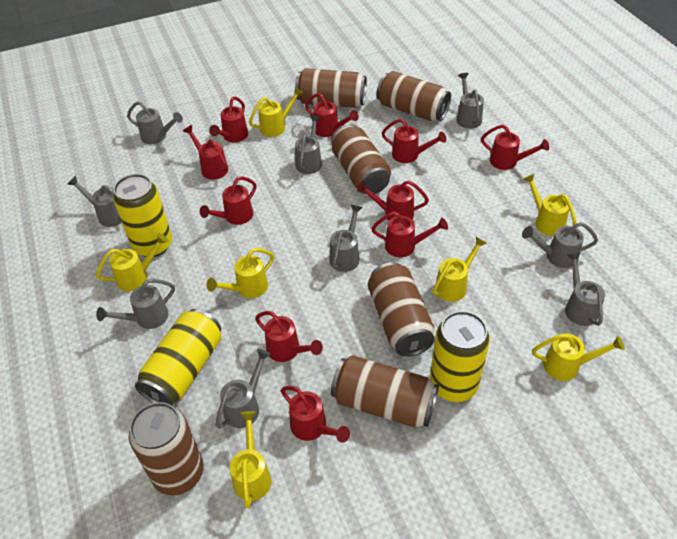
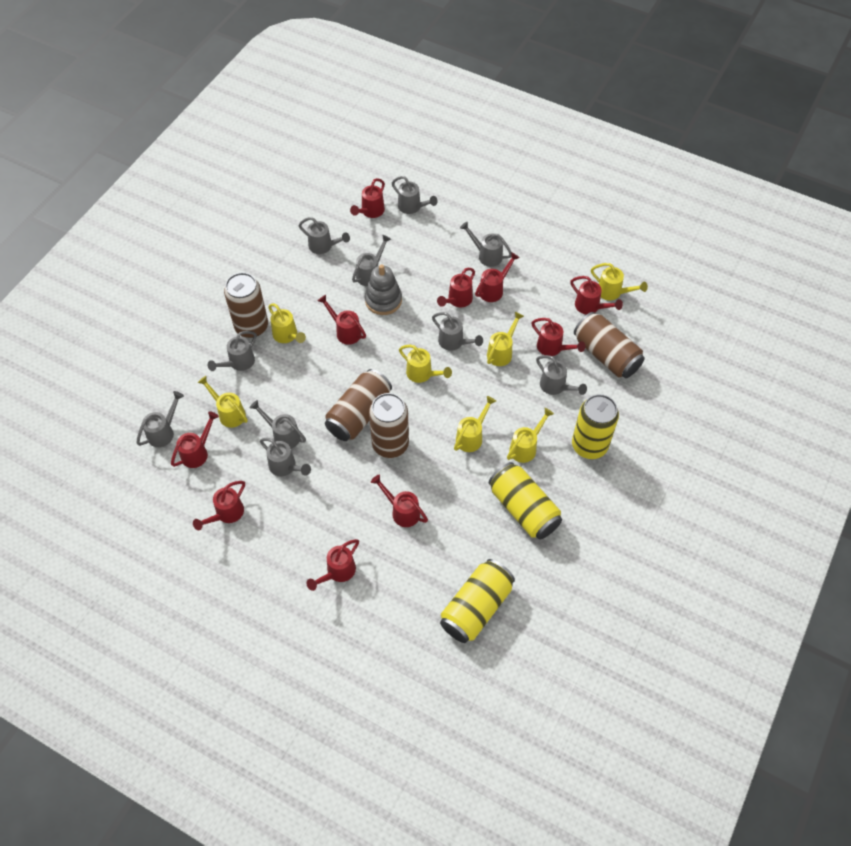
brown can: 6 -> 4
grey stacking toy: 0 -> 1
grey watering can: 9 -> 10

